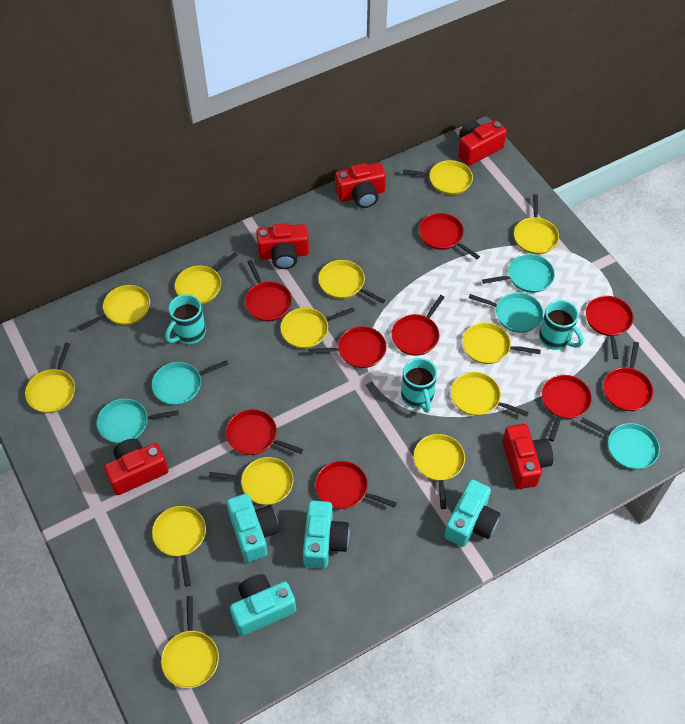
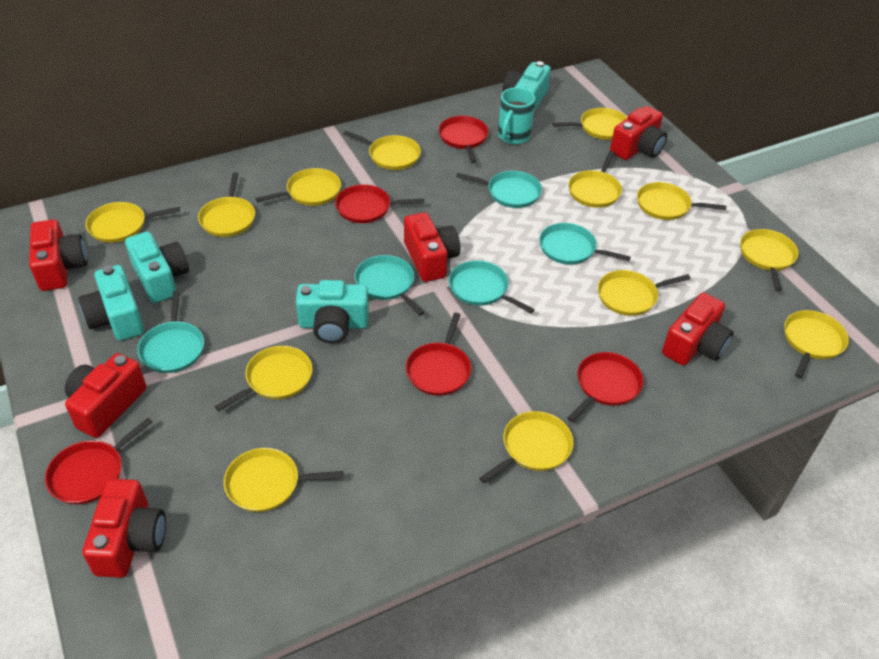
red camera: 5 -> 6
red pan: 9 -> 5
turquoise mug: 3 -> 1

